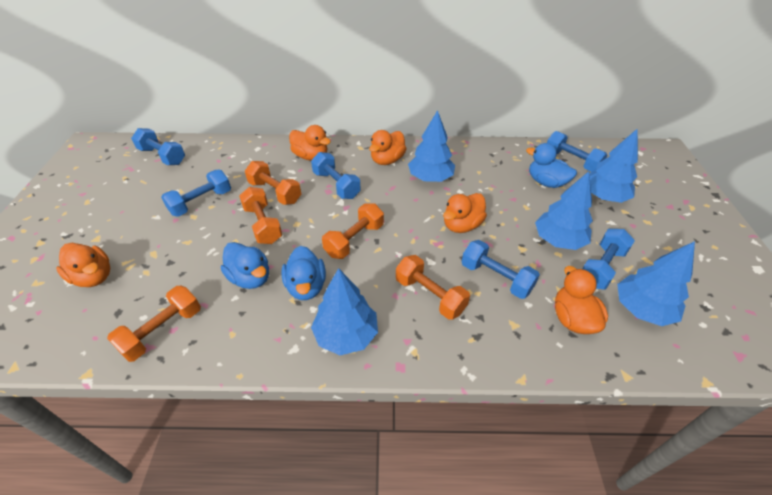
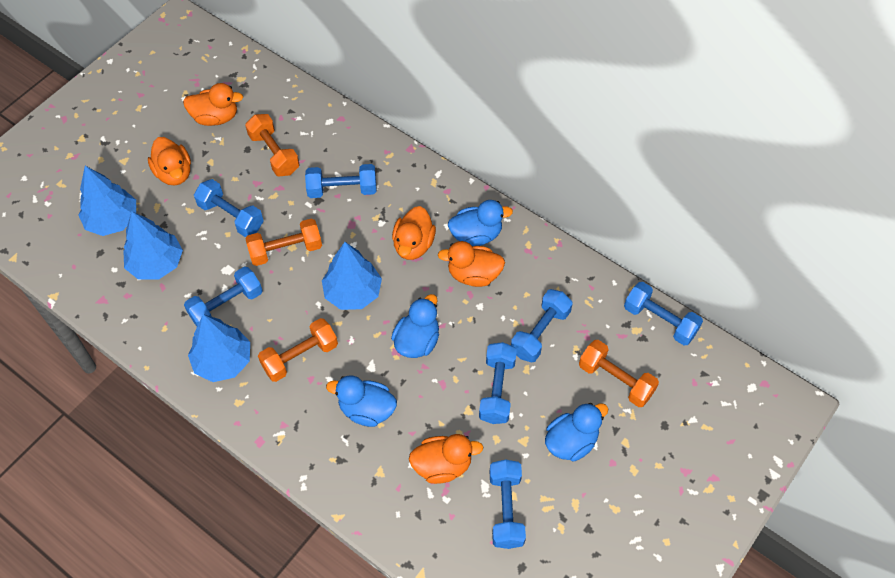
blue duck: 3 -> 4
blue dumbbell: 6 -> 7
blue tree: 5 -> 4
orange dumbbell: 5 -> 4

